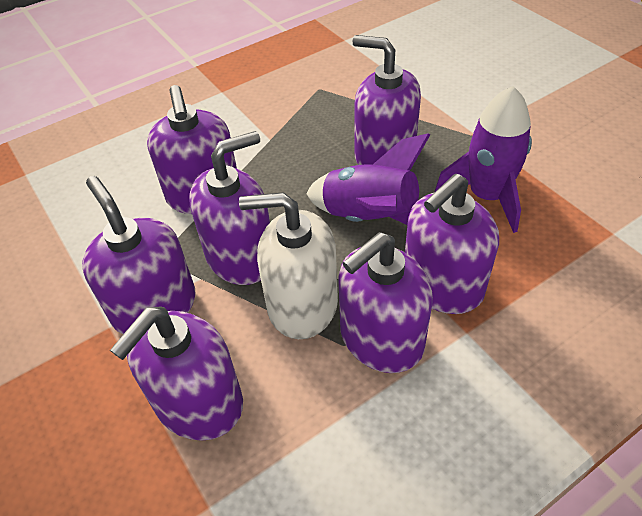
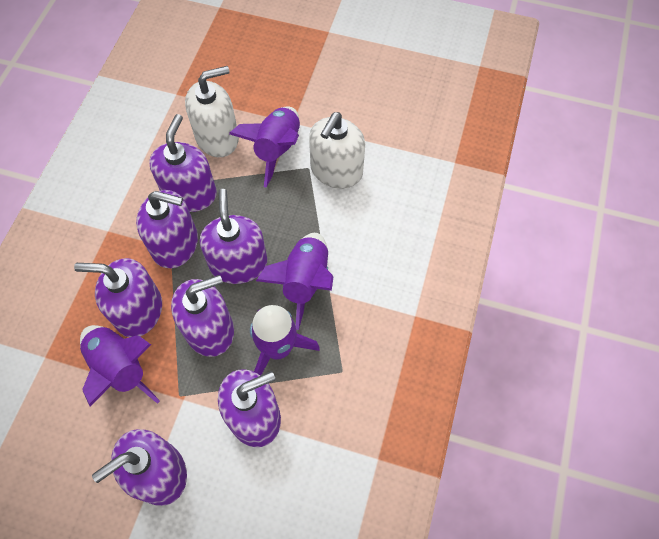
purple rocket: 2 -> 4
white soap dispenser: 1 -> 2

